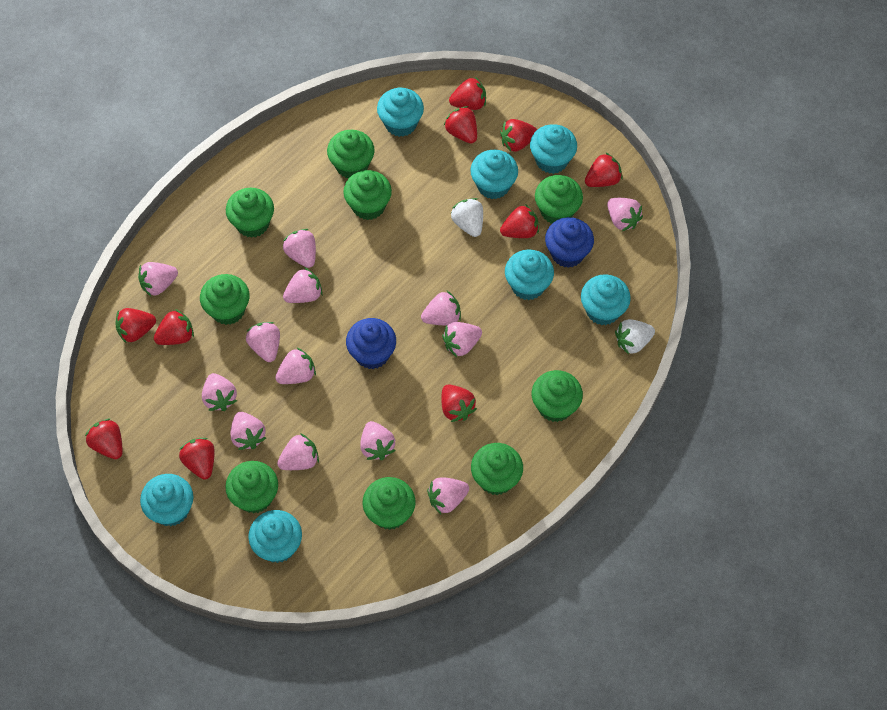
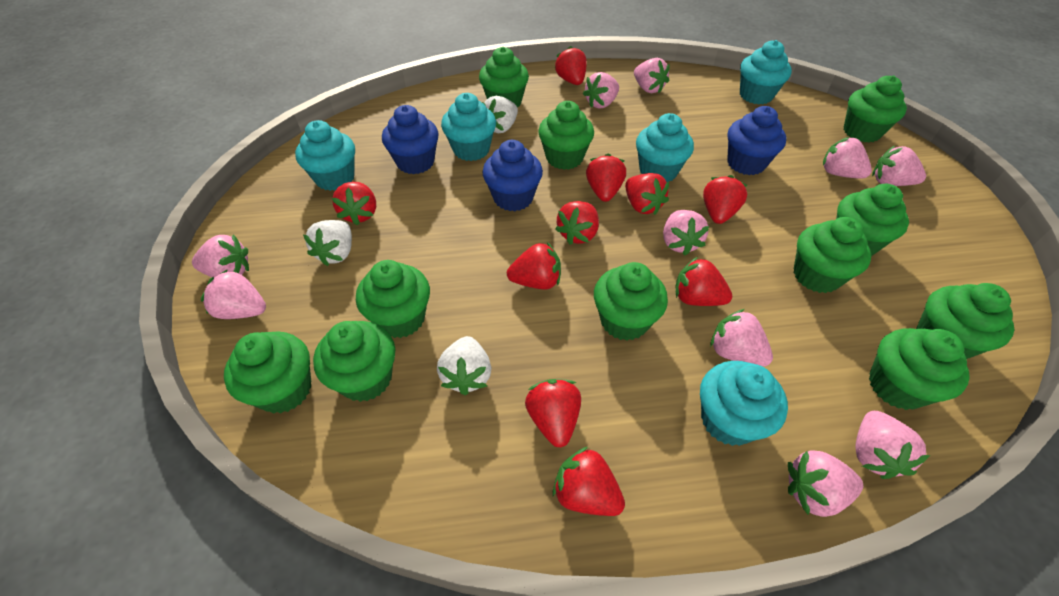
blue cupcake: 2 -> 3
green cupcake: 9 -> 11
pink strawberry: 13 -> 10
turquoise cupcake: 7 -> 5
white strawberry: 2 -> 3

